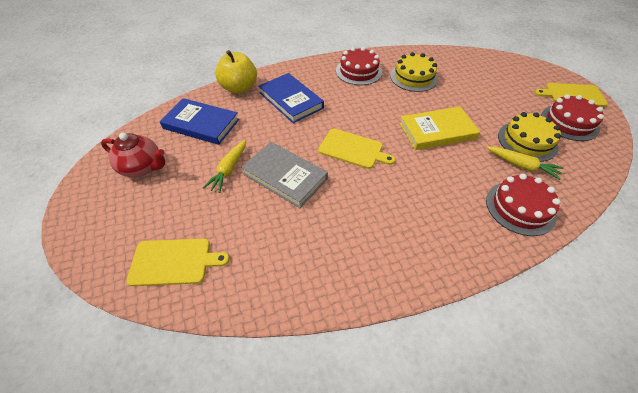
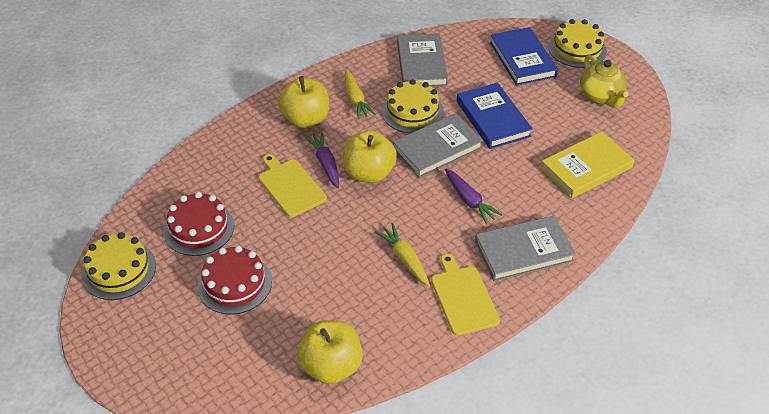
grey book: 1 -> 3
purple carrot: 0 -> 2
red cake: 3 -> 2
red teapot: 1 -> 0
yellow apple: 1 -> 3
yellow cake: 2 -> 3
yellow cutting board: 3 -> 2
yellow teapot: 0 -> 1

